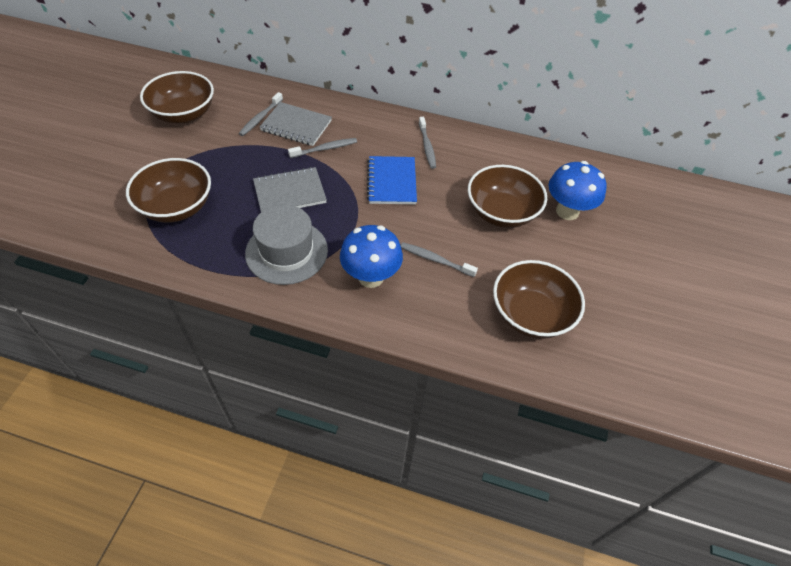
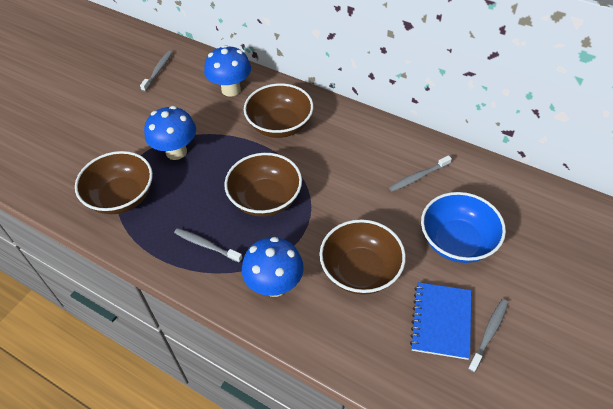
blue bowl: 0 -> 1
blue mushroom: 2 -> 3
grey hat: 1 -> 0
grey notebook: 2 -> 0

